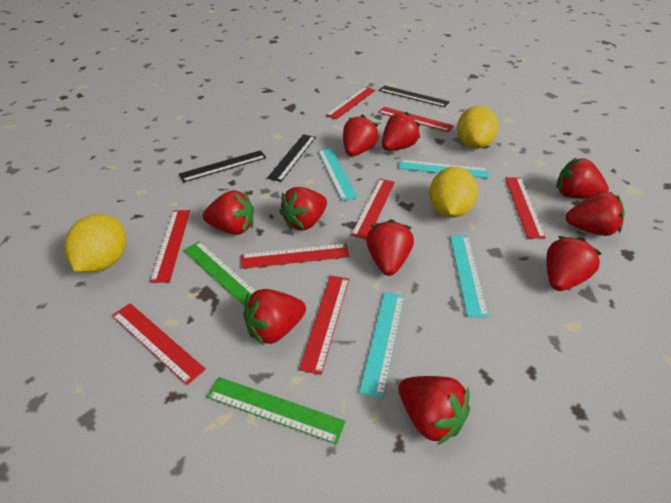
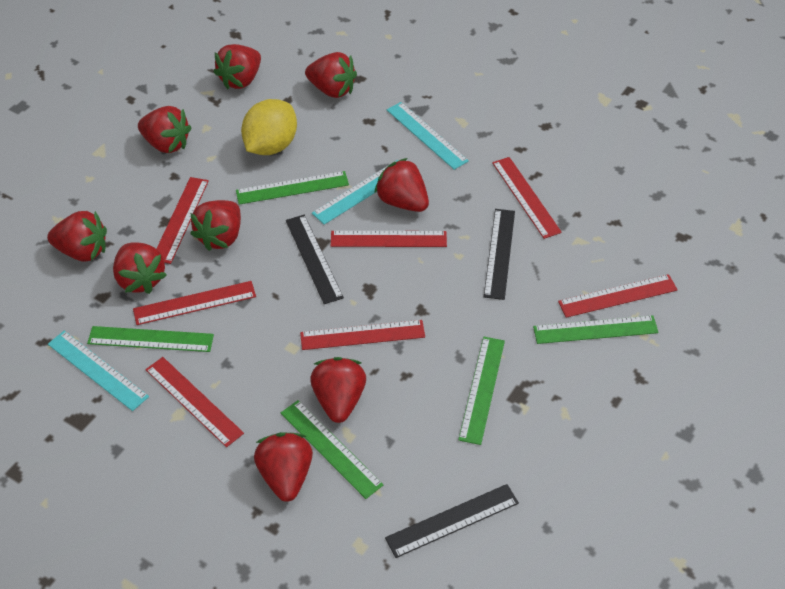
green ruler: 2 -> 5
red ruler: 8 -> 7
red strawberry: 10 -> 9
turquoise ruler: 4 -> 3
yellow lemon: 3 -> 1

